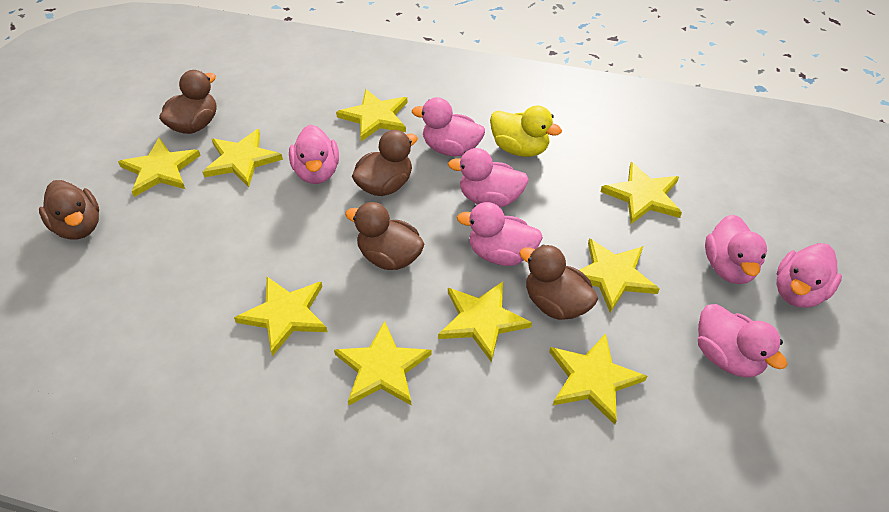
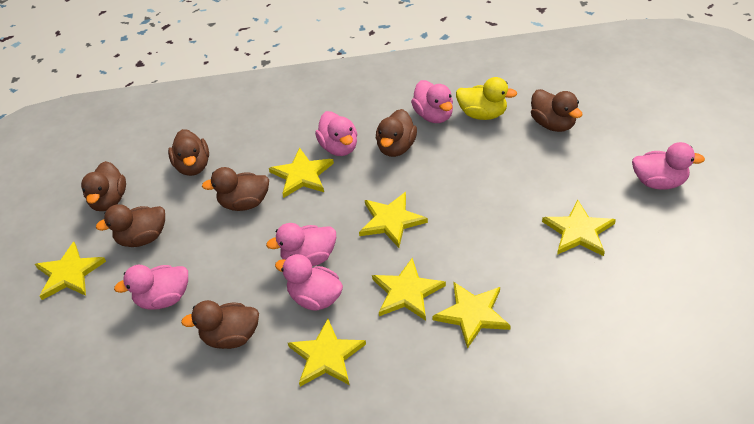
brown duck: 5 -> 7
pink duck: 7 -> 6
yellow star: 9 -> 7

